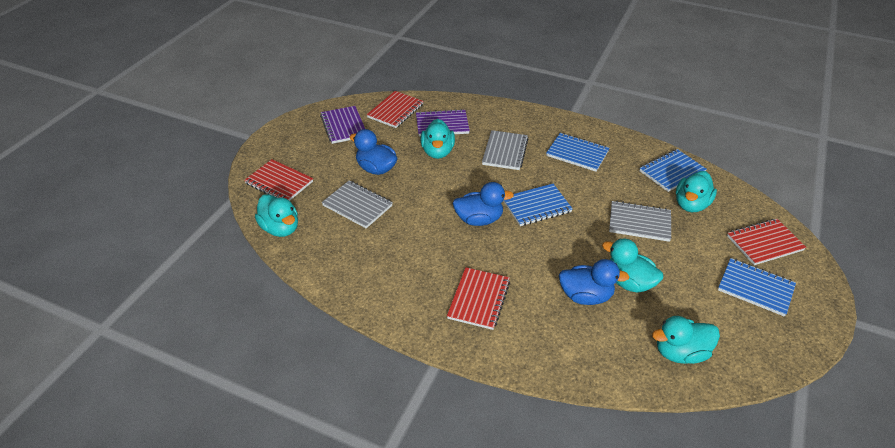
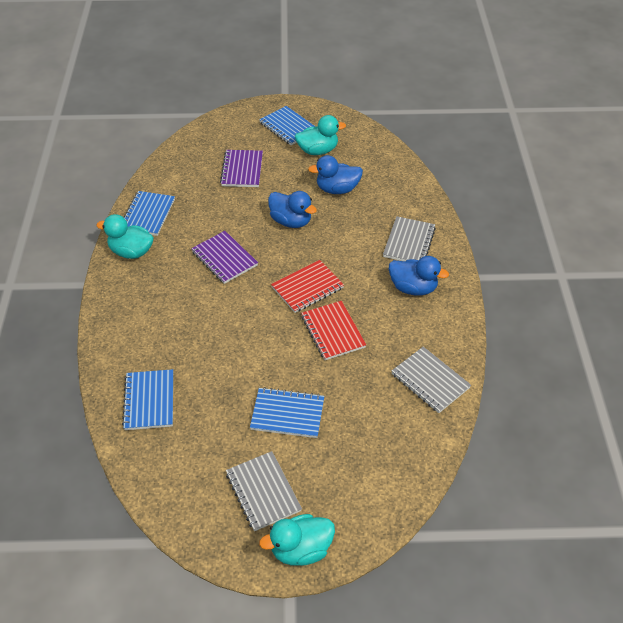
red notebook: 4 -> 2
turquoise duck: 5 -> 3

